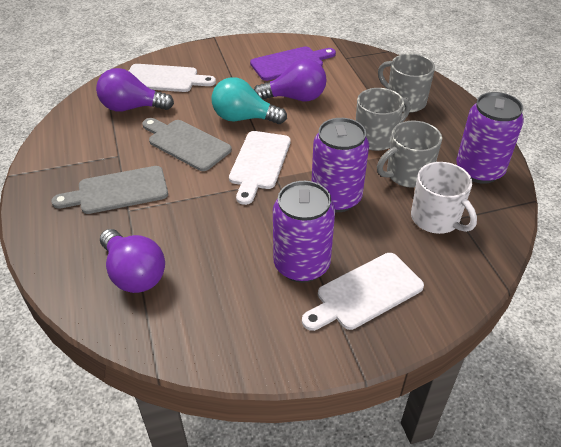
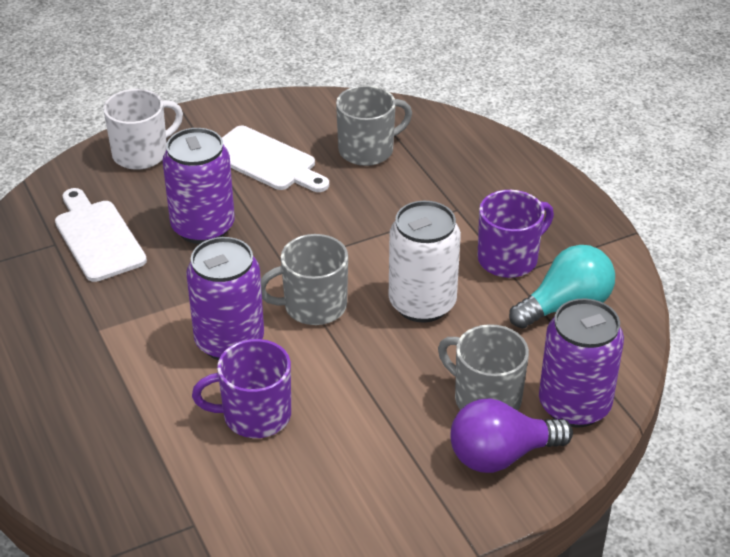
grey cutting board: 2 -> 0
purple cutting board: 1 -> 0
purple light bulb: 3 -> 1
purple mug: 0 -> 2
white can: 0 -> 1
white cutting board: 3 -> 2

